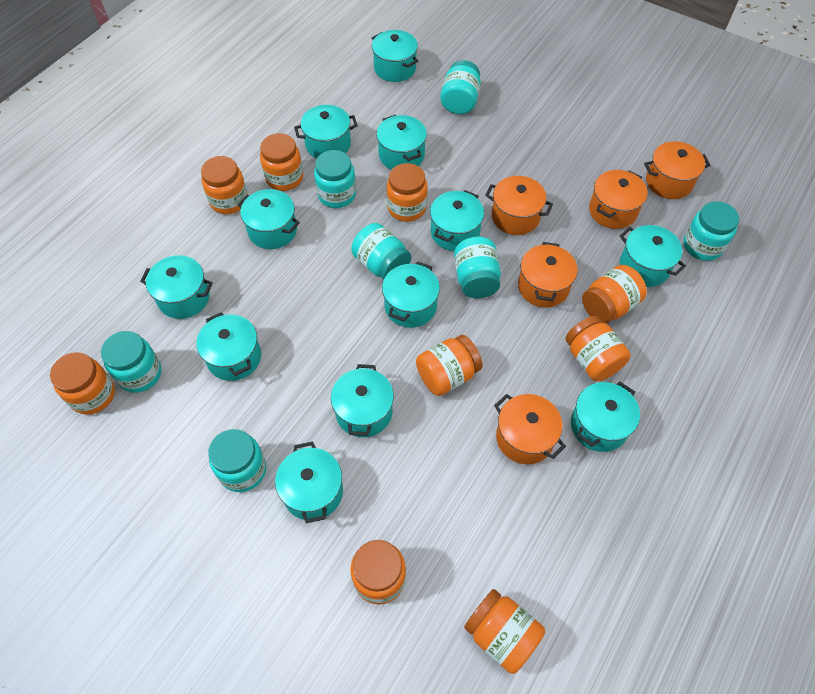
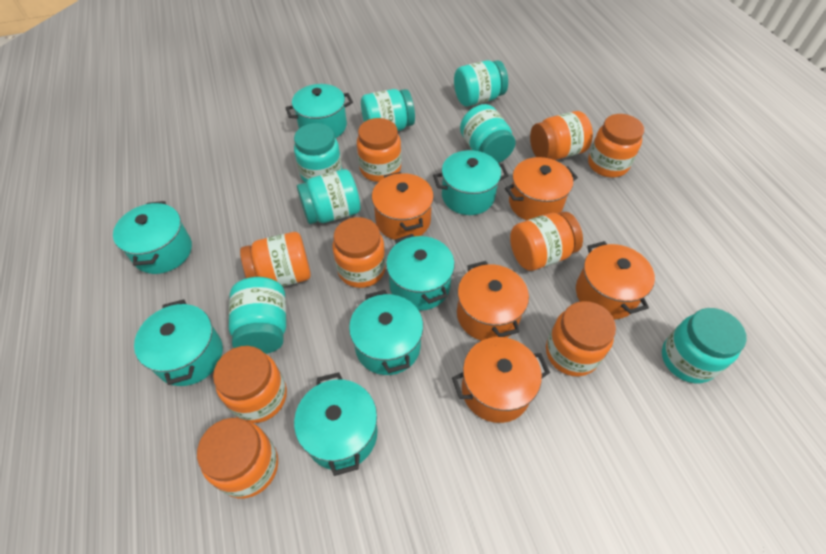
turquoise pot: 12 -> 7

